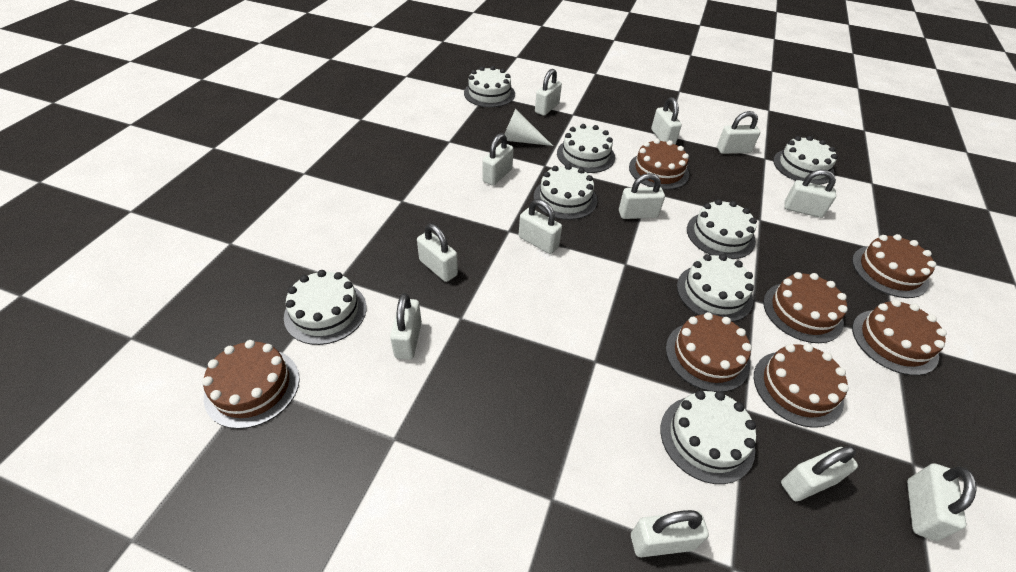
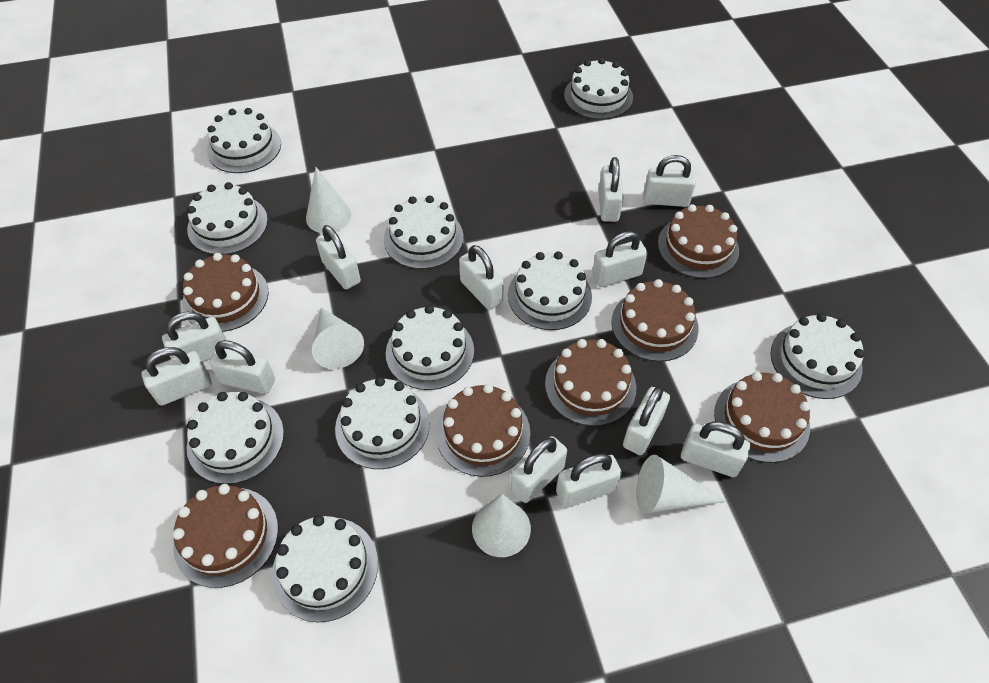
white cake: 8 -> 10
white cone: 1 -> 4

